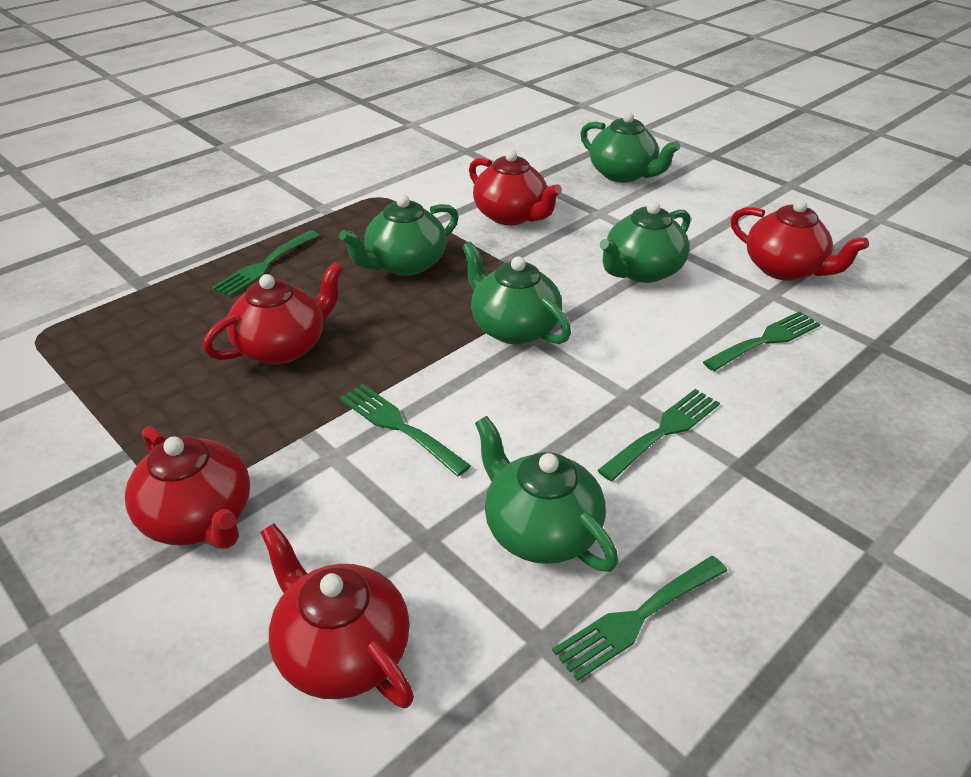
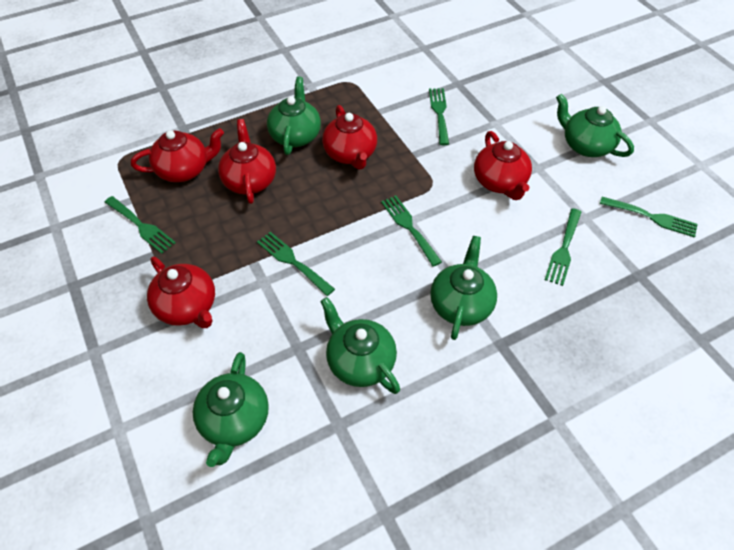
green fork: 5 -> 6

